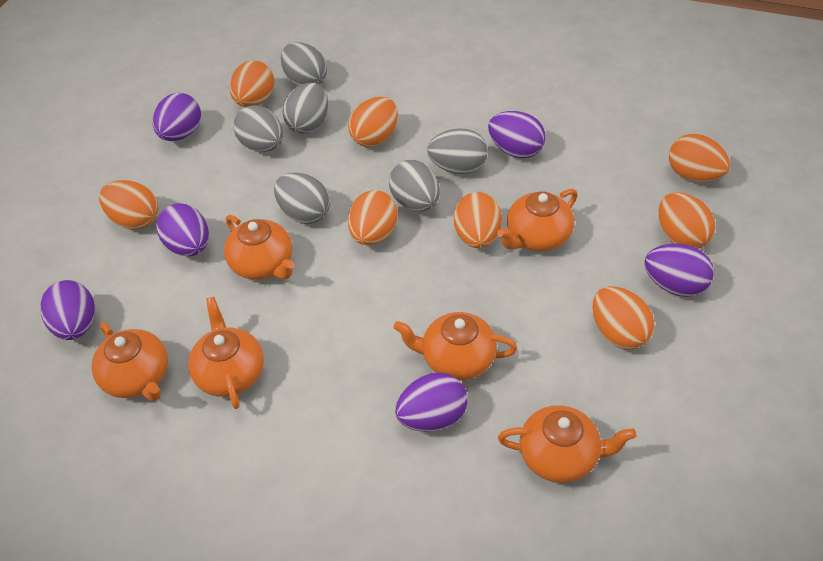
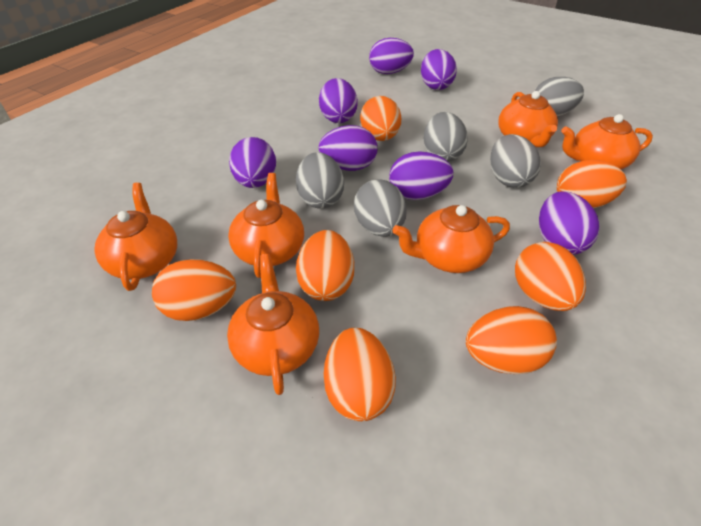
grey egg: 6 -> 5
orange egg: 8 -> 7
purple egg: 6 -> 7

